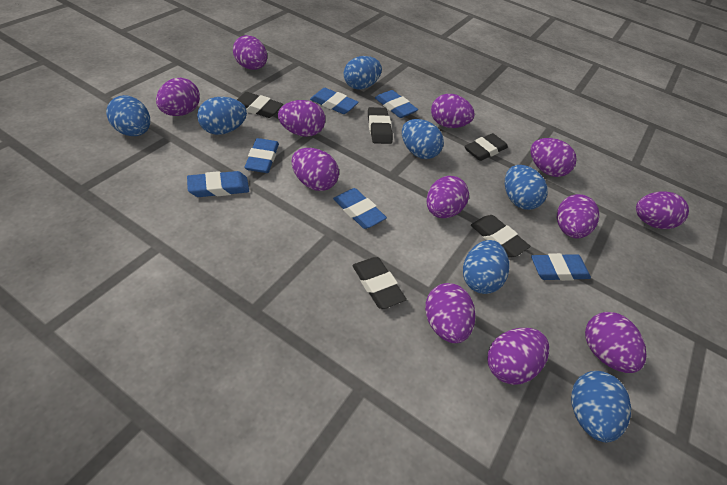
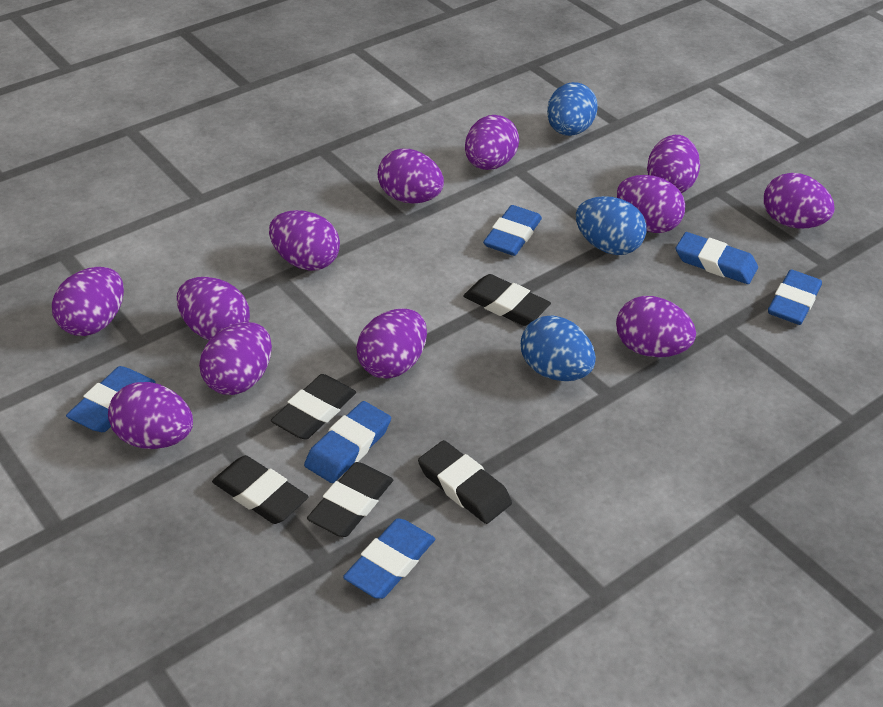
blue egg: 7 -> 3

